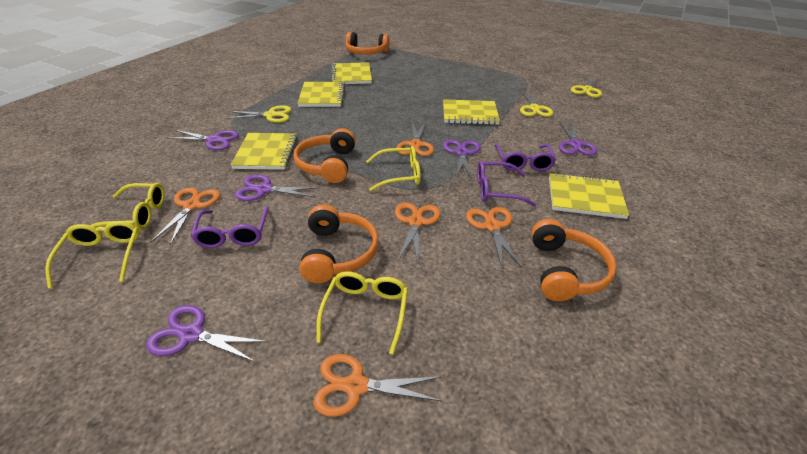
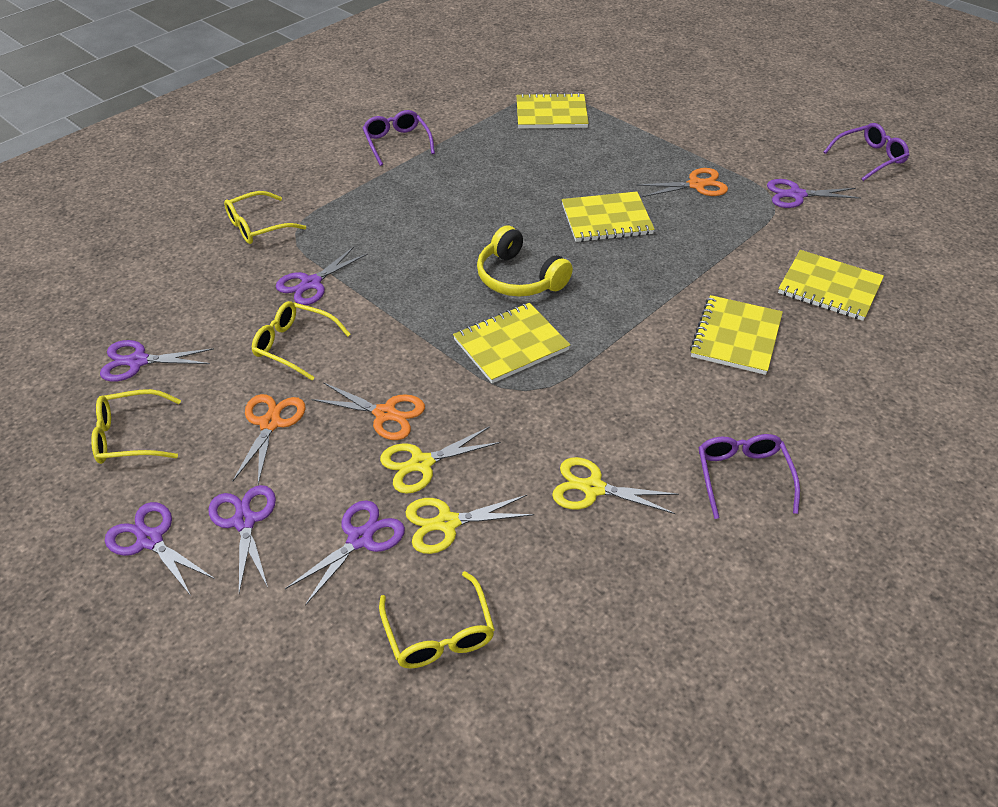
orange headphones: 4 -> 0
orange scissors: 5 -> 3
purple scissors: 5 -> 6
yellow headphones: 0 -> 1

